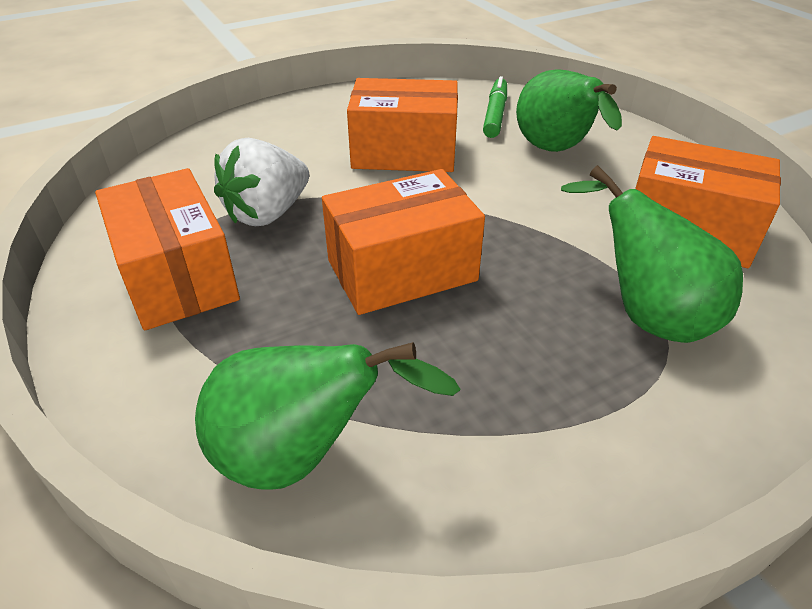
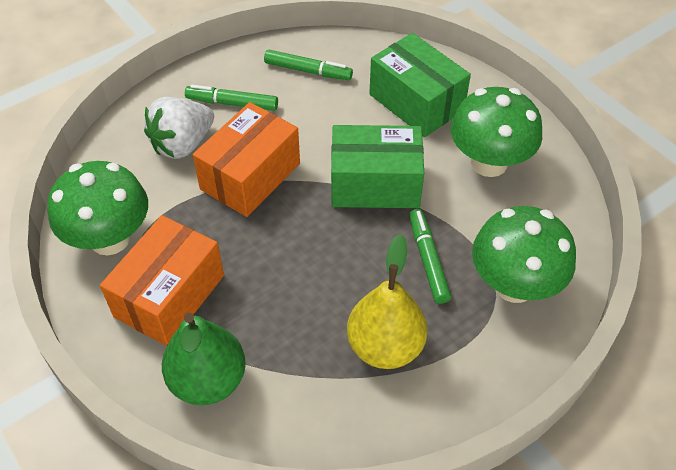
green box: 0 -> 2
green marker: 1 -> 3
green mushroom: 0 -> 3
green pear: 3 -> 1
orange box: 4 -> 2
yellow pear: 0 -> 1

